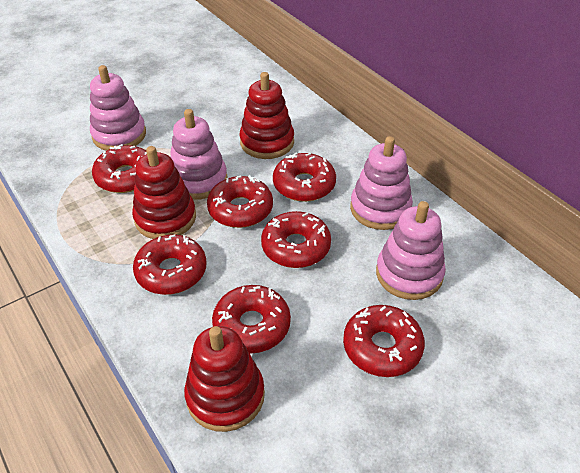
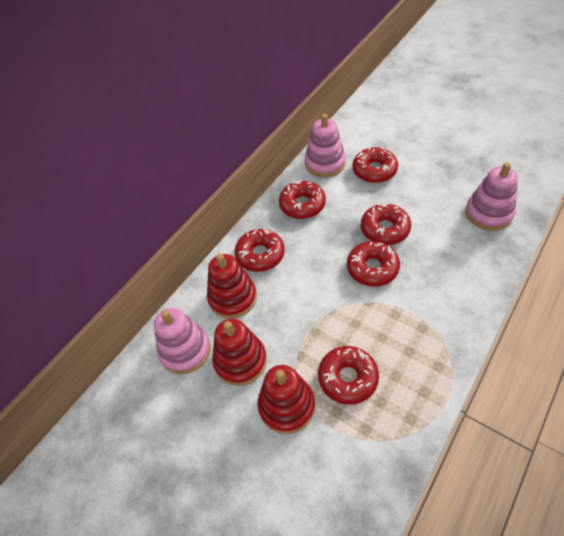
pink stacking toy: 4 -> 3
red donut: 7 -> 6

